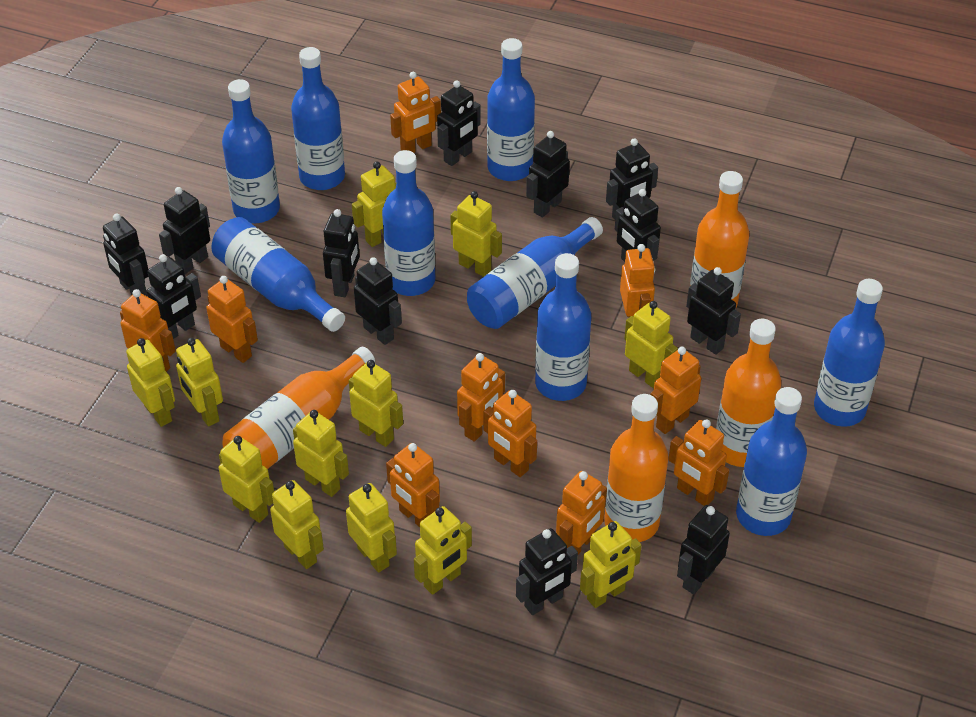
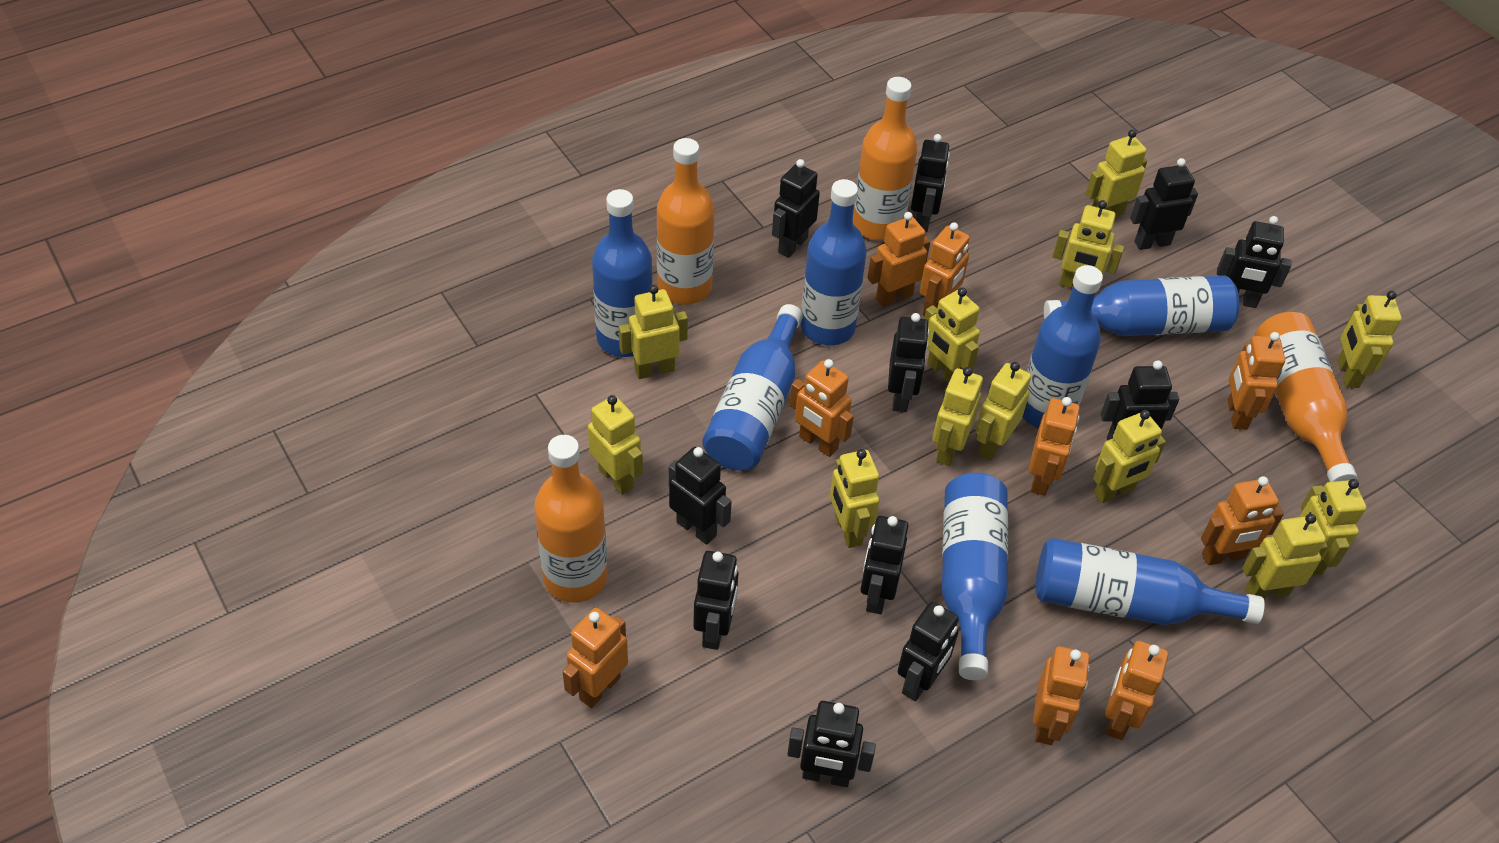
black robot: 12 -> 11
blue bottle: 9 -> 7
orange robot: 10 -> 9

